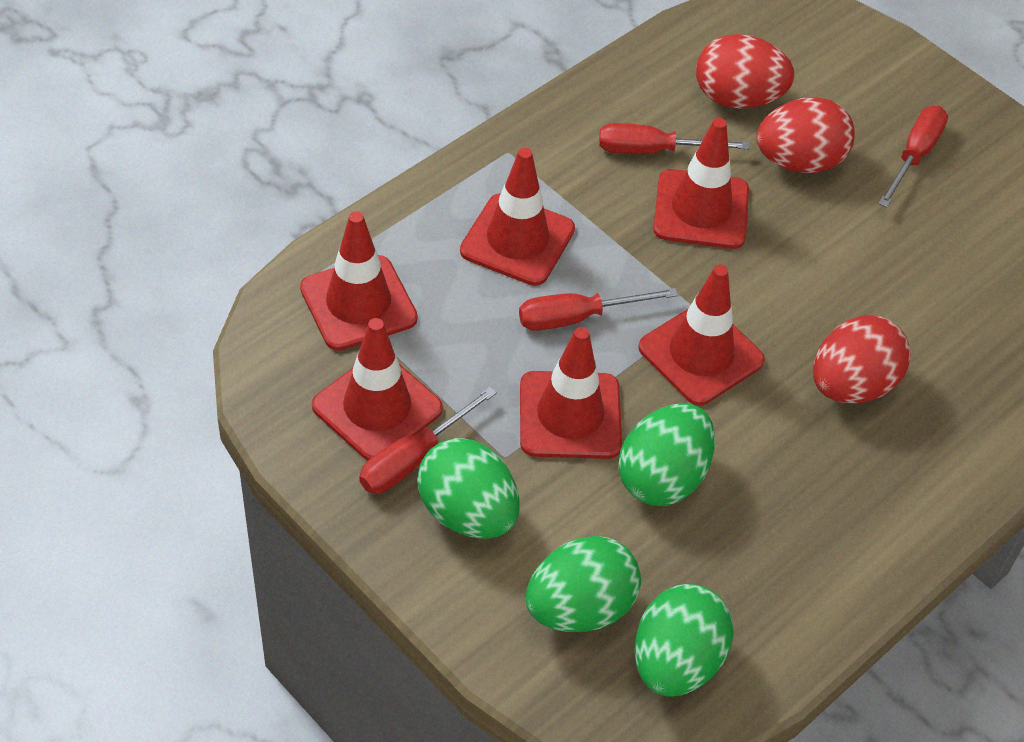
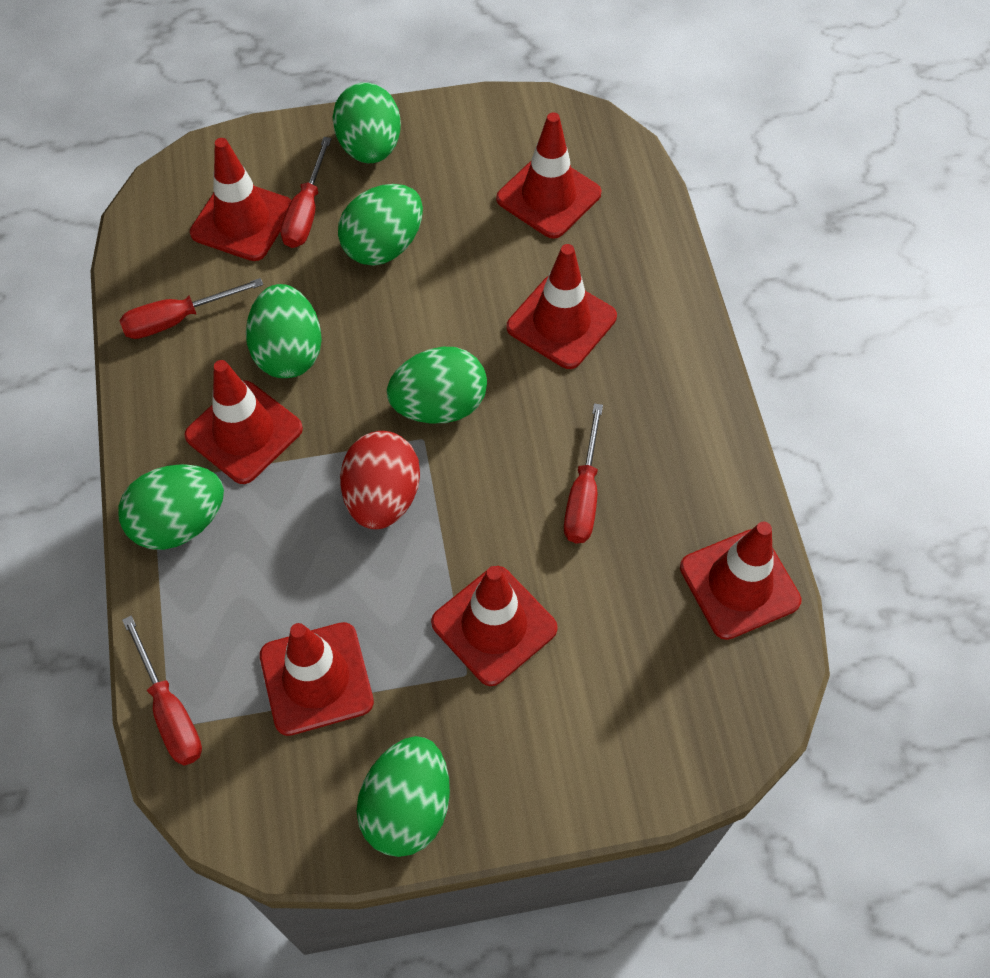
green egg: 4 -> 6
red egg: 3 -> 1
red traffic cone: 6 -> 7

